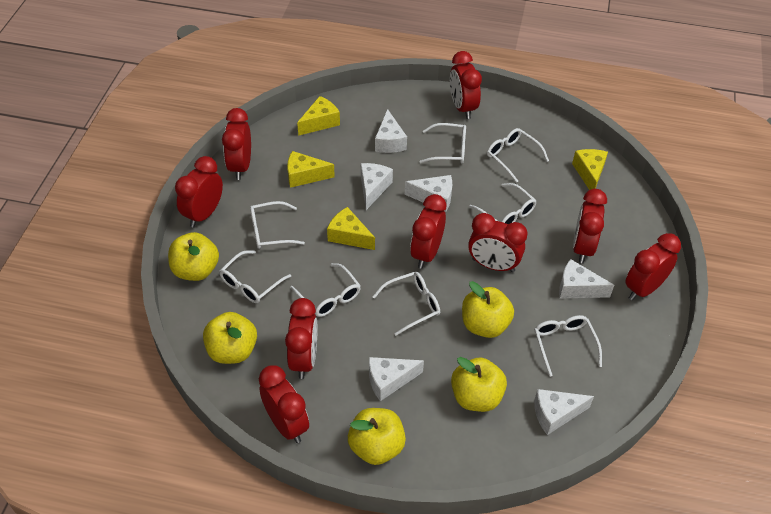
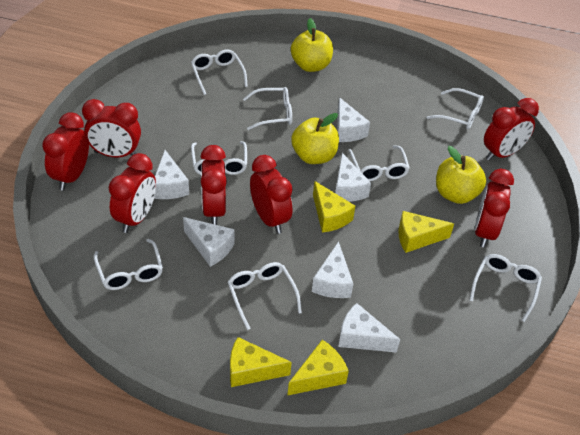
red clock: 9 -> 7
yellow apple: 5 -> 3

